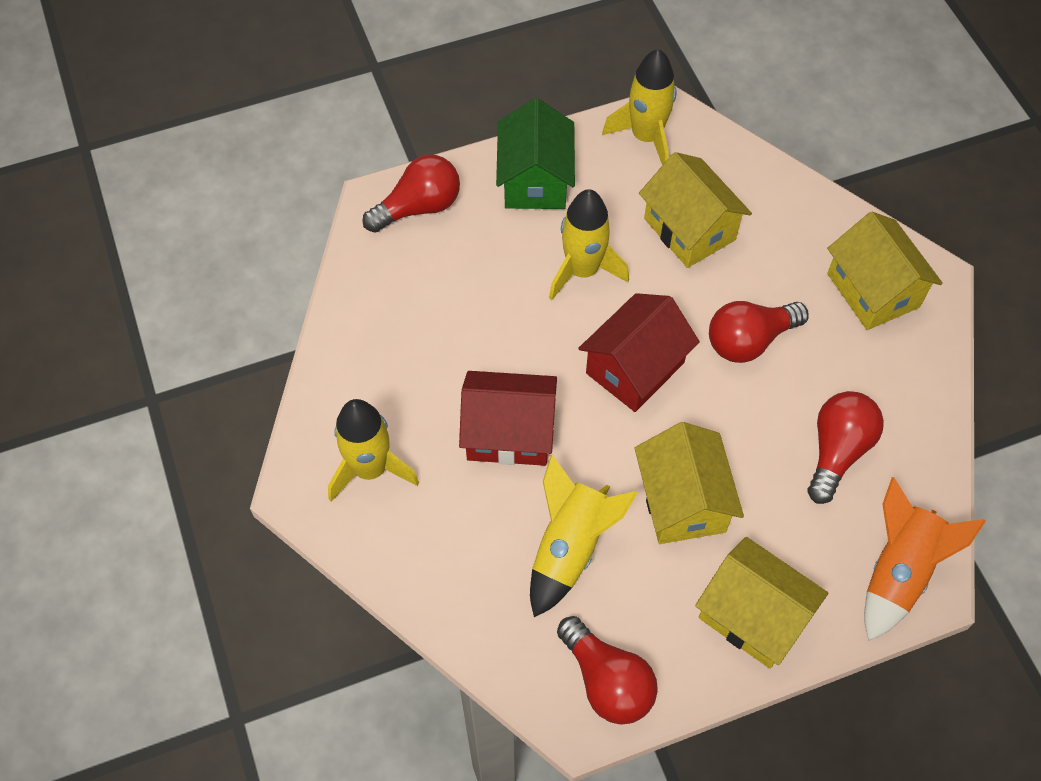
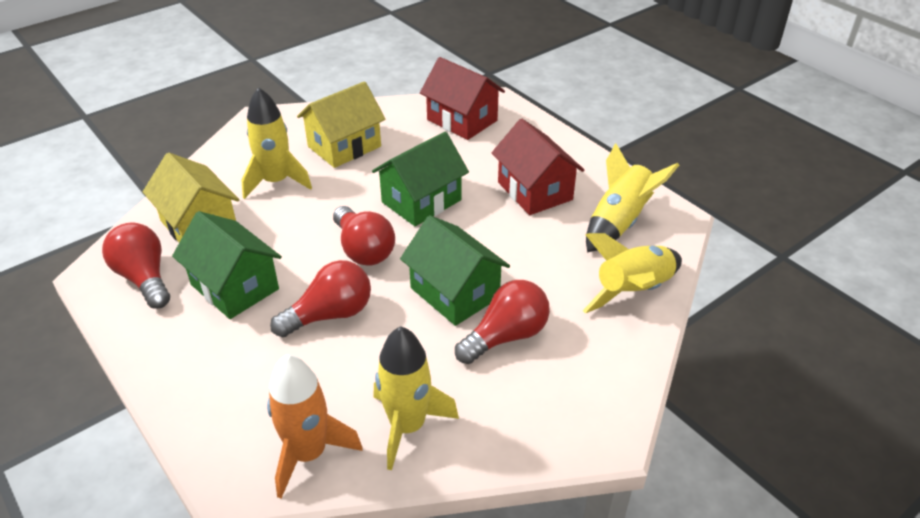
green house: 1 -> 3
yellow house: 4 -> 2

